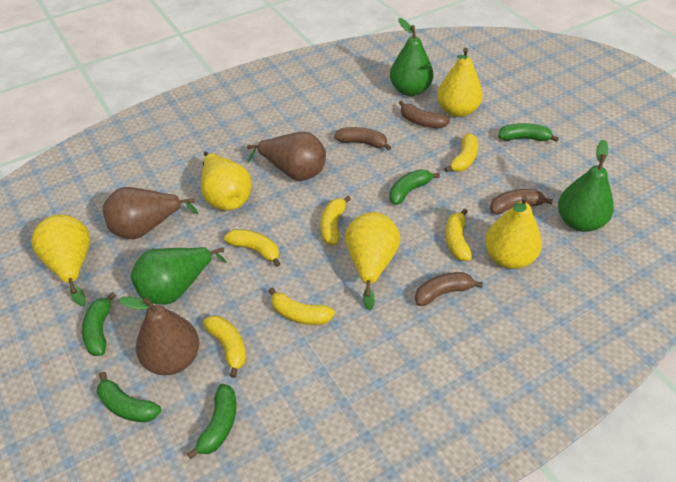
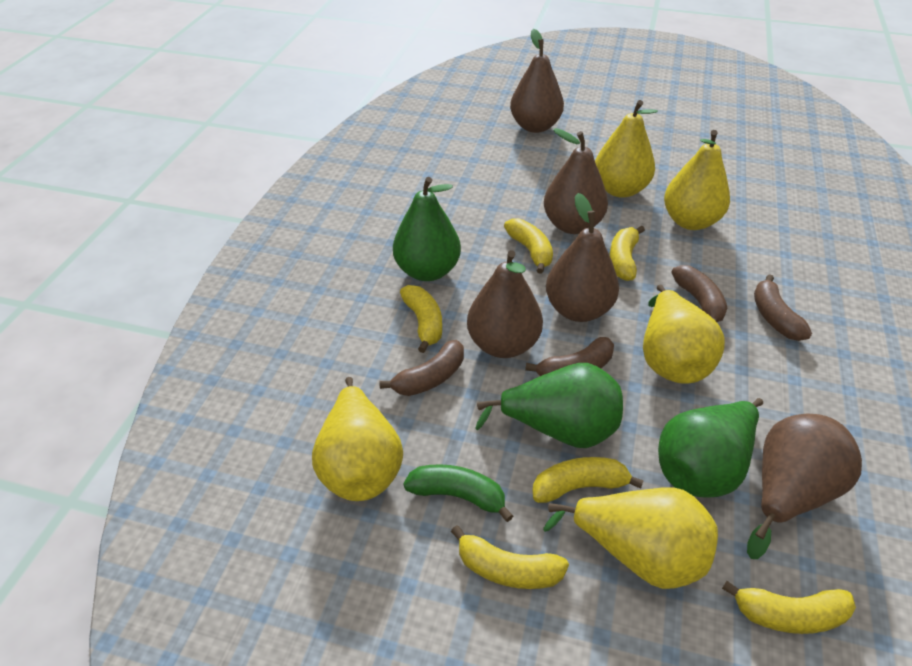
brown pear: 3 -> 5
green banana: 5 -> 1

